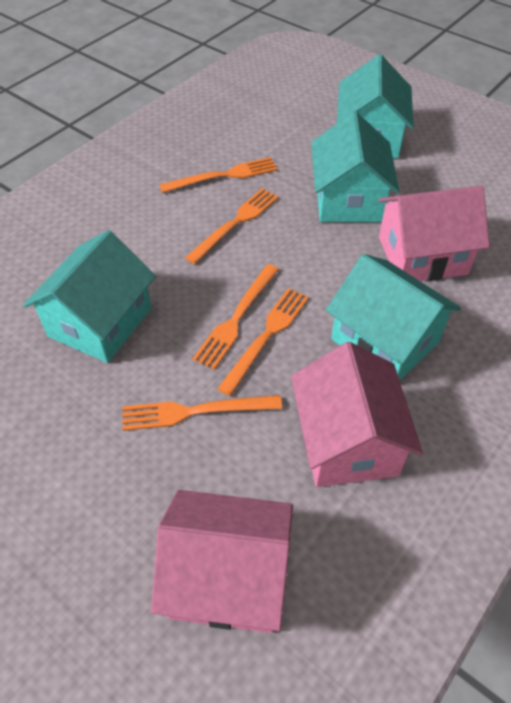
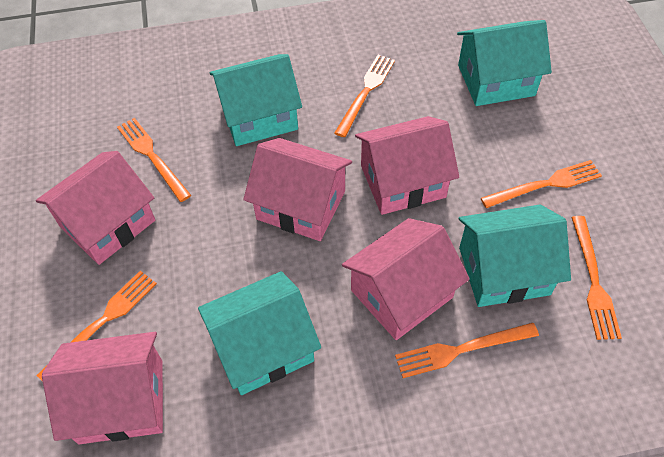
orange fork: 5 -> 6
pink house: 3 -> 5

